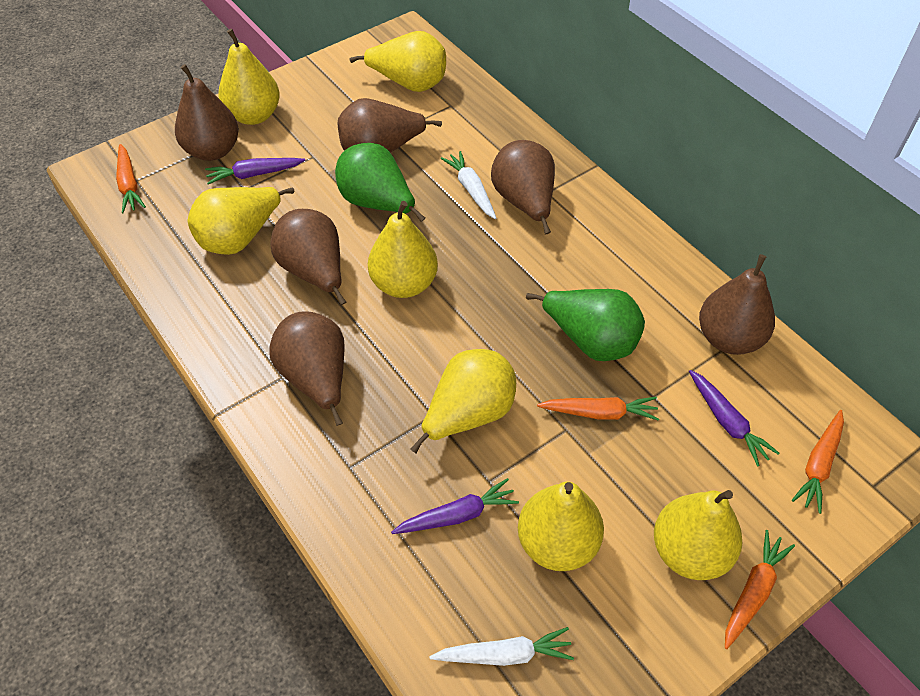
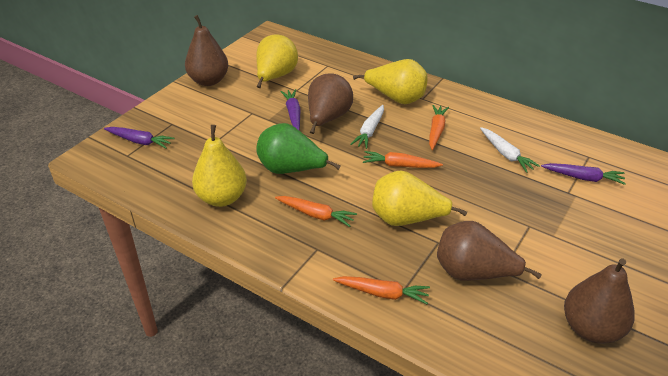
brown pear: 6 -> 4
green pear: 2 -> 1
yellow pear: 7 -> 4

